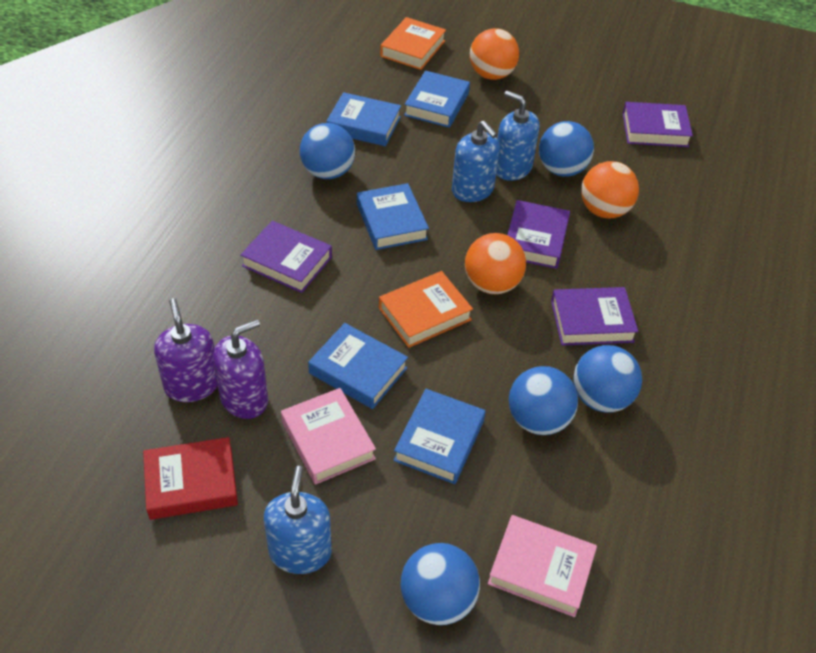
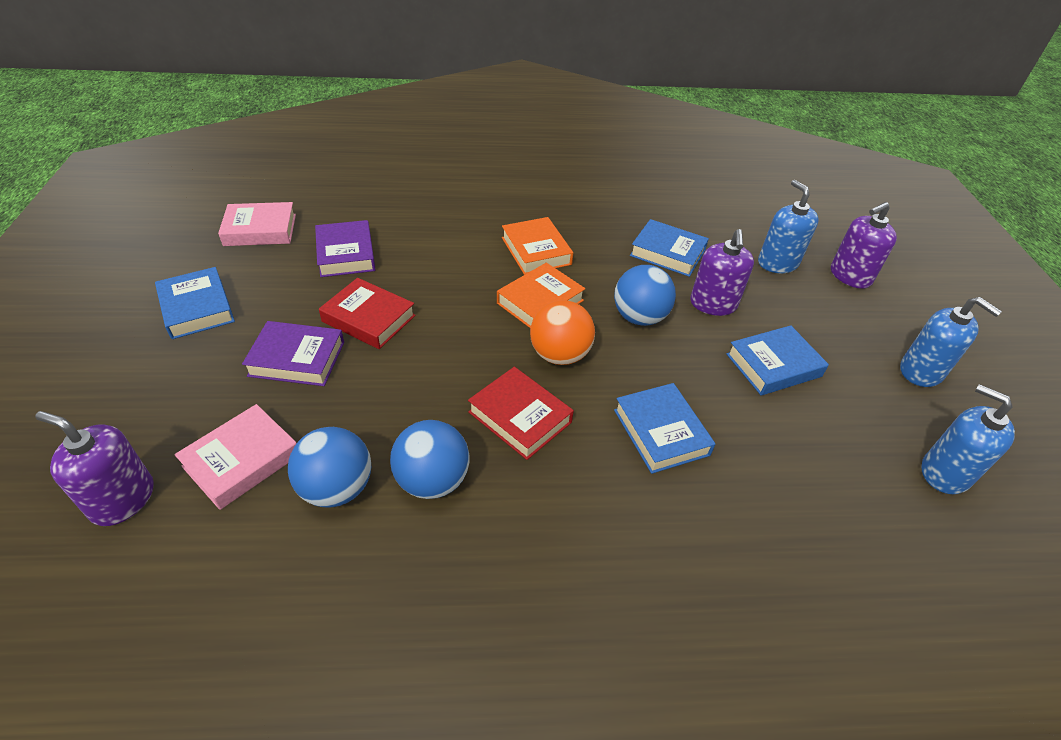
blue ball: 5 -> 3
blue book: 5 -> 4
orange ball: 3 -> 1
purple book: 4 -> 2
purple soap dispenser: 2 -> 3
red book: 1 -> 2

